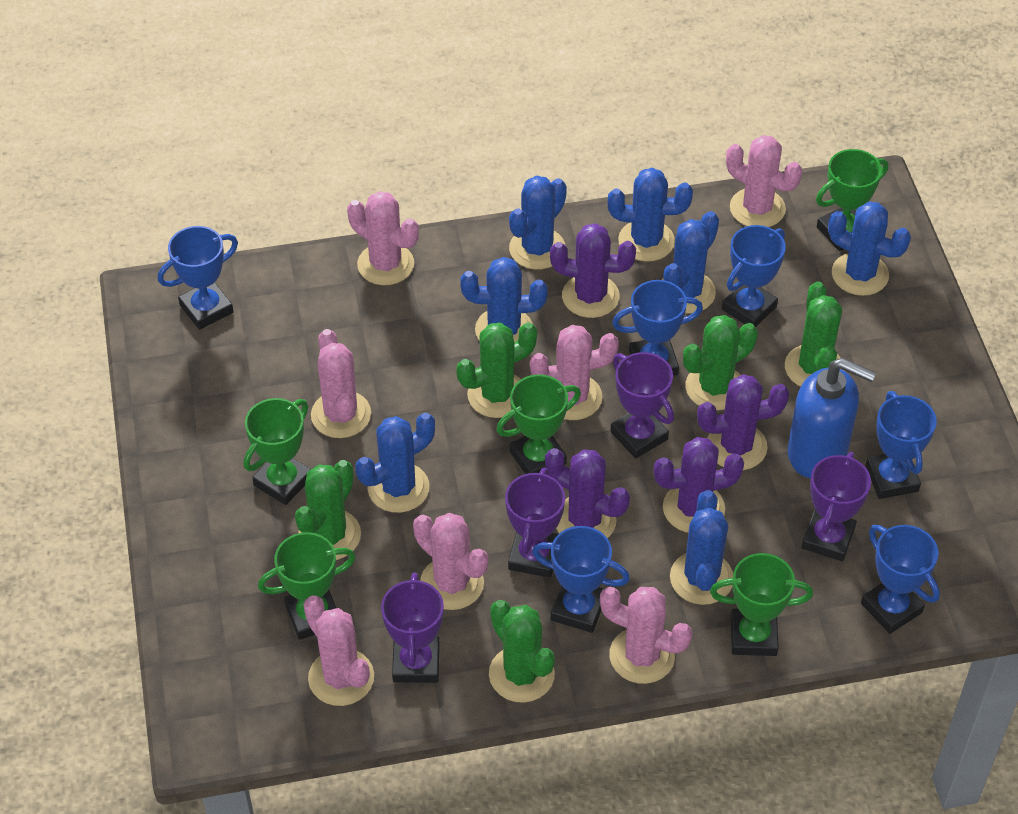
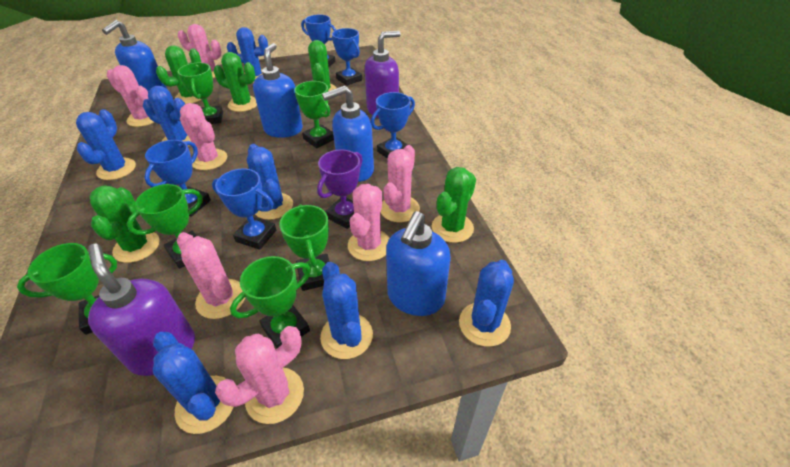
blue soap dispenser: 1 -> 4
blue trophy: 6 -> 5
green trophy: 5 -> 6
purple cactus: 4 -> 0
purple soap dispenser: 0 -> 2
purple trophy: 4 -> 1

